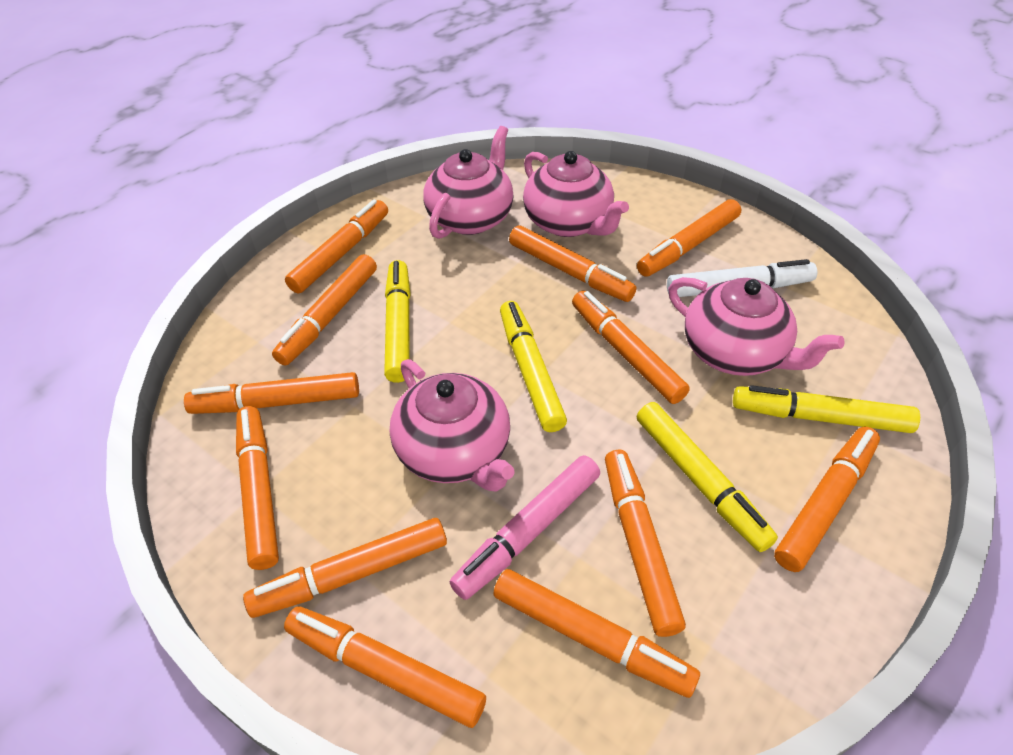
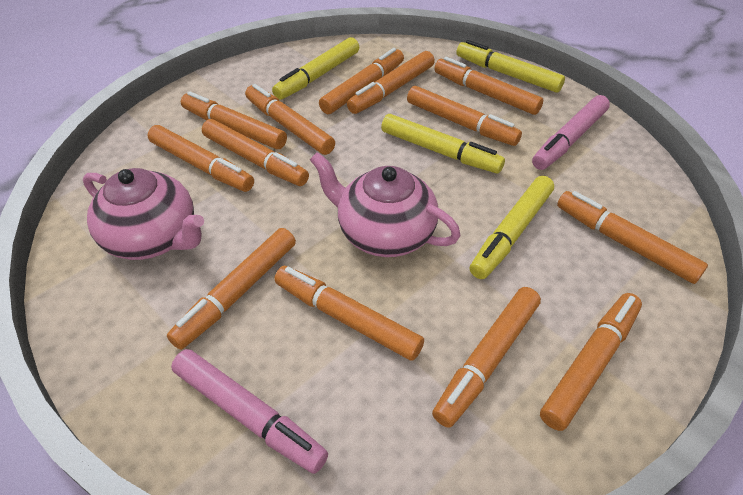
orange marker: 12 -> 13
pink marker: 1 -> 2
pink teapot: 4 -> 2
white marker: 1 -> 0

